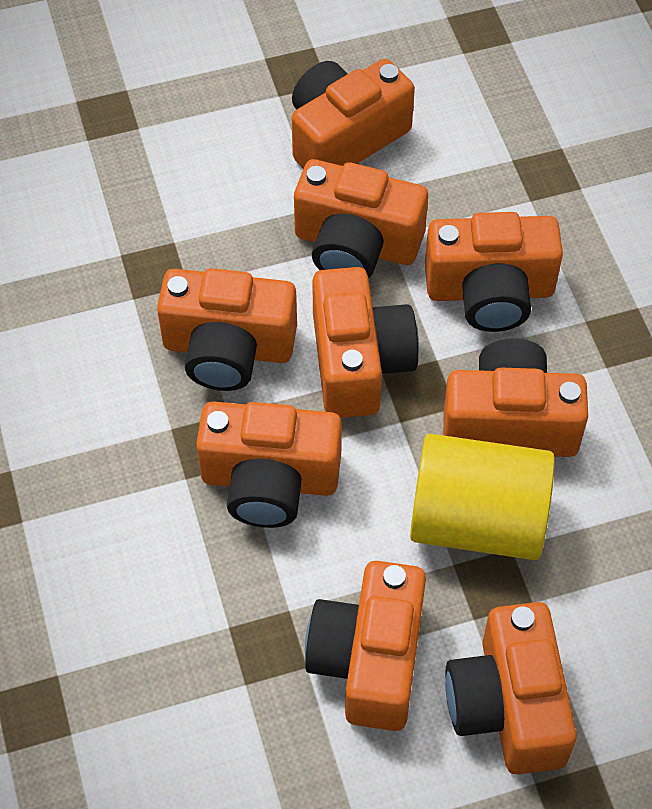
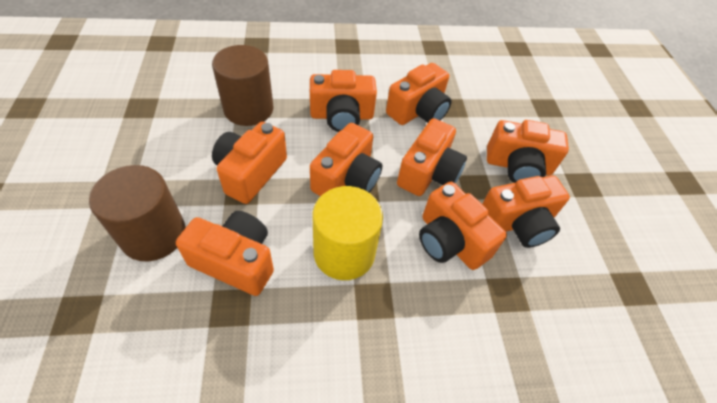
brown cylinder: 0 -> 2

